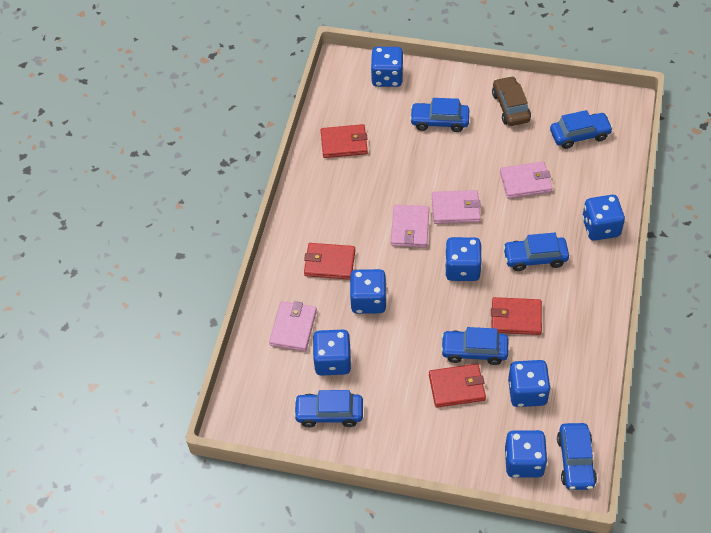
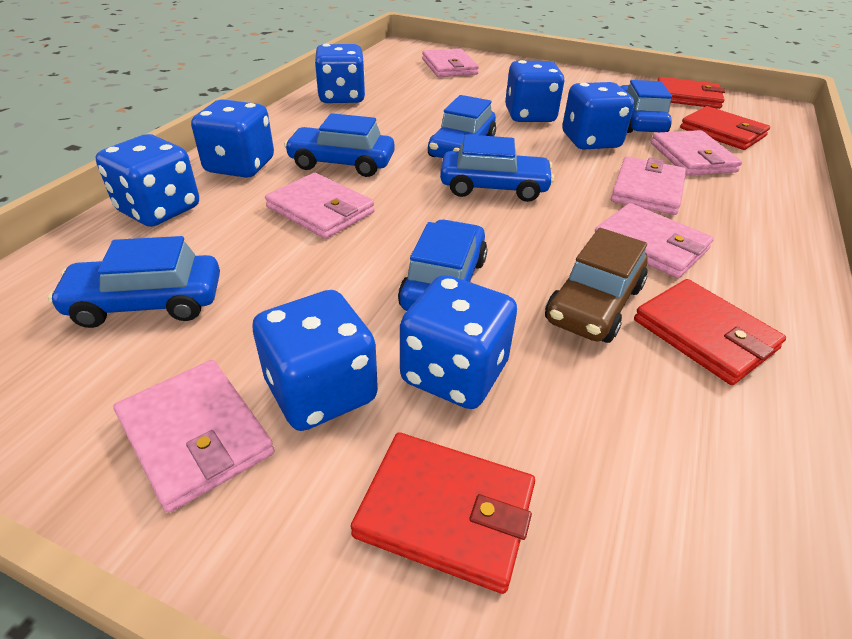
pink wallet: 4 -> 6

